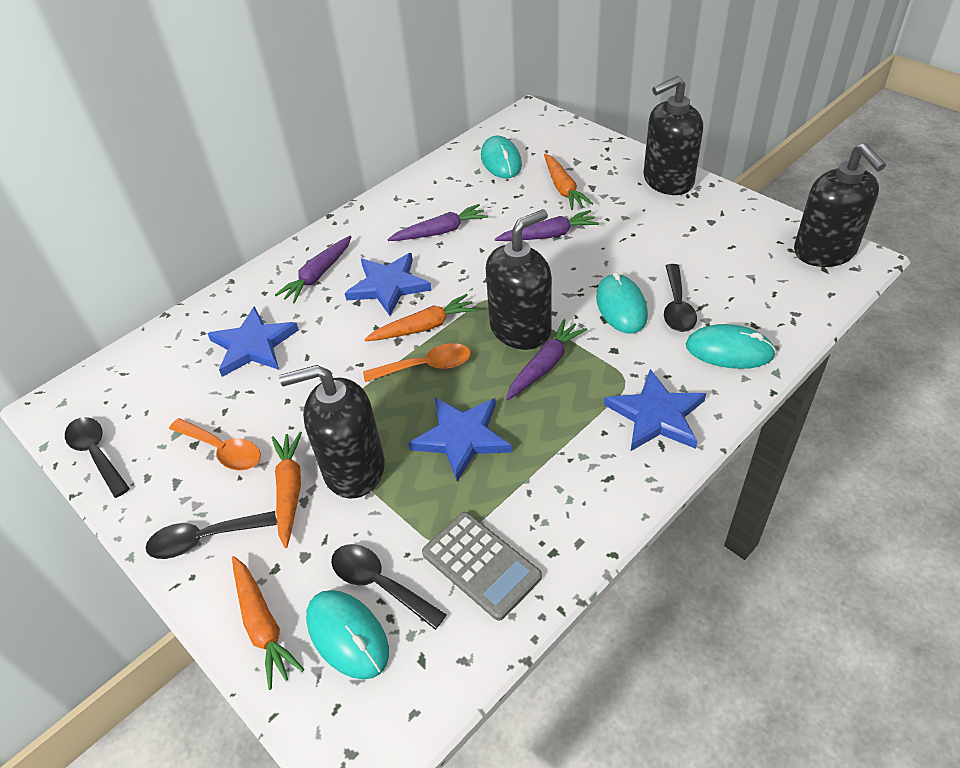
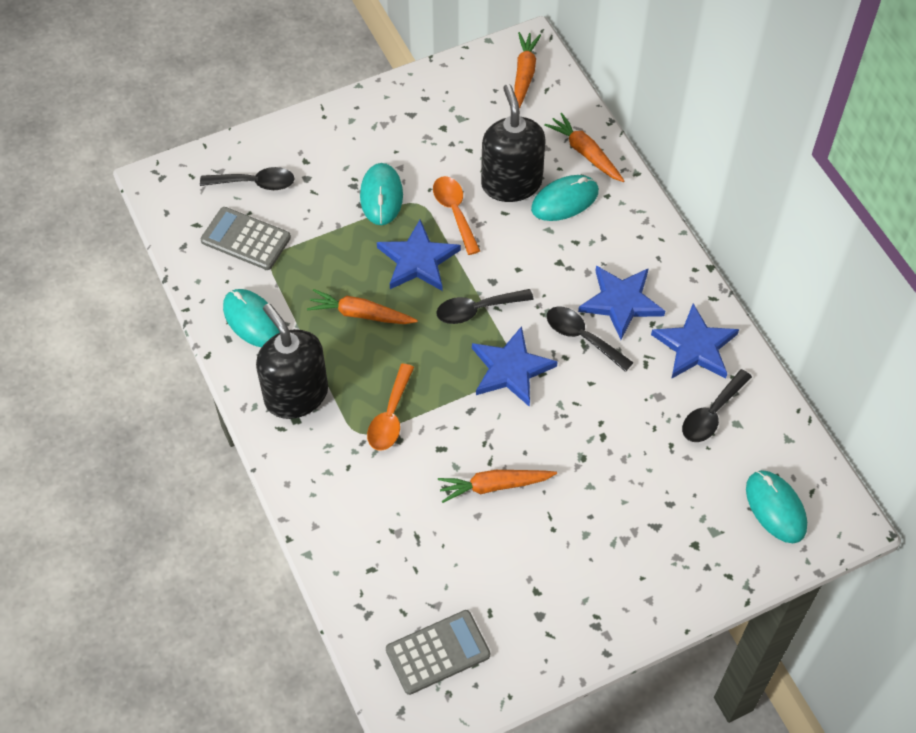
black soap dispenser: 4 -> 2
grey calculator: 1 -> 2
purple carrot: 4 -> 0

